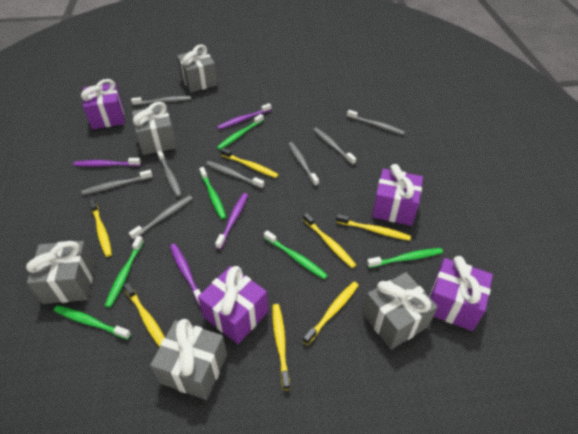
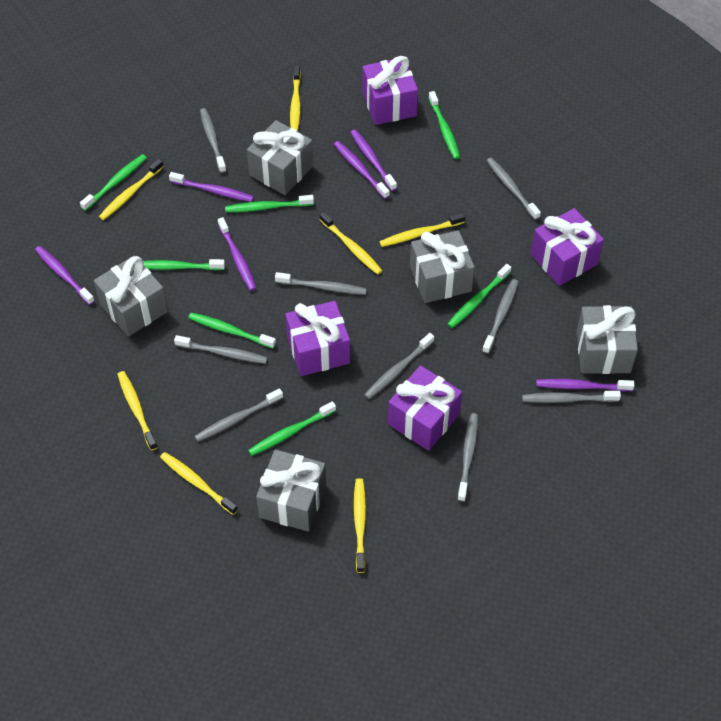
green toothbrush: 6 -> 7
grey toothbrush: 8 -> 9
purple toothbrush: 4 -> 6

